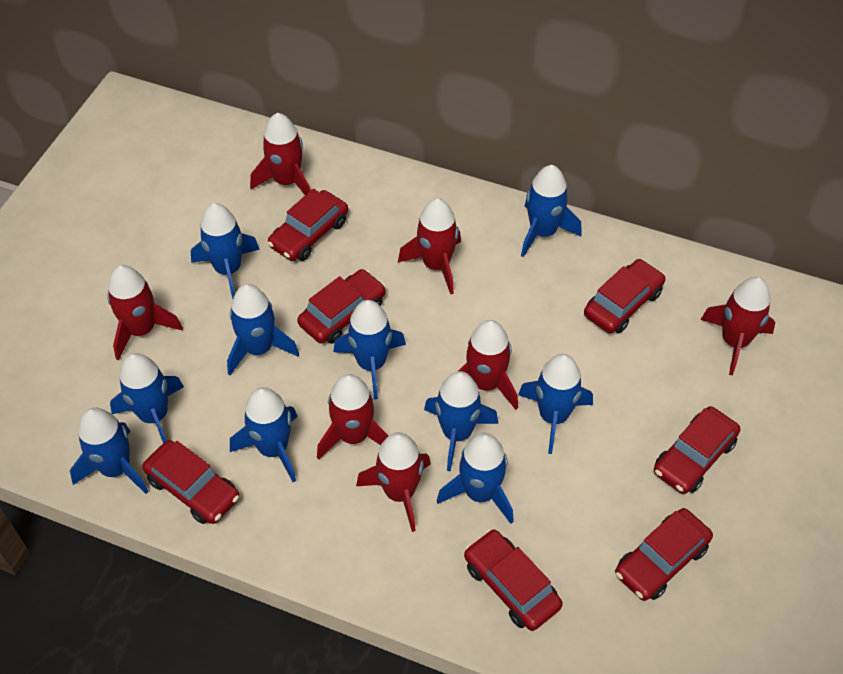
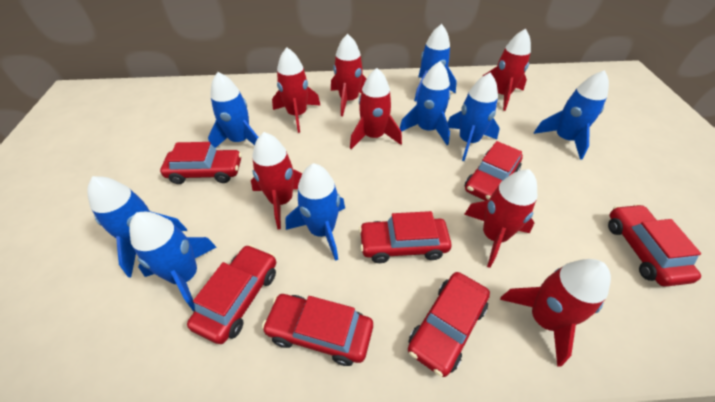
blue rocket: 10 -> 8

